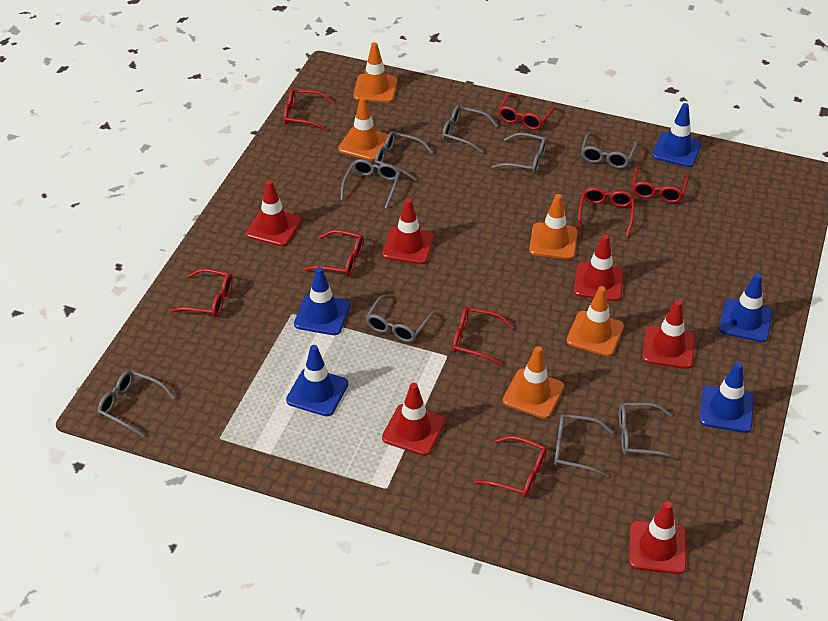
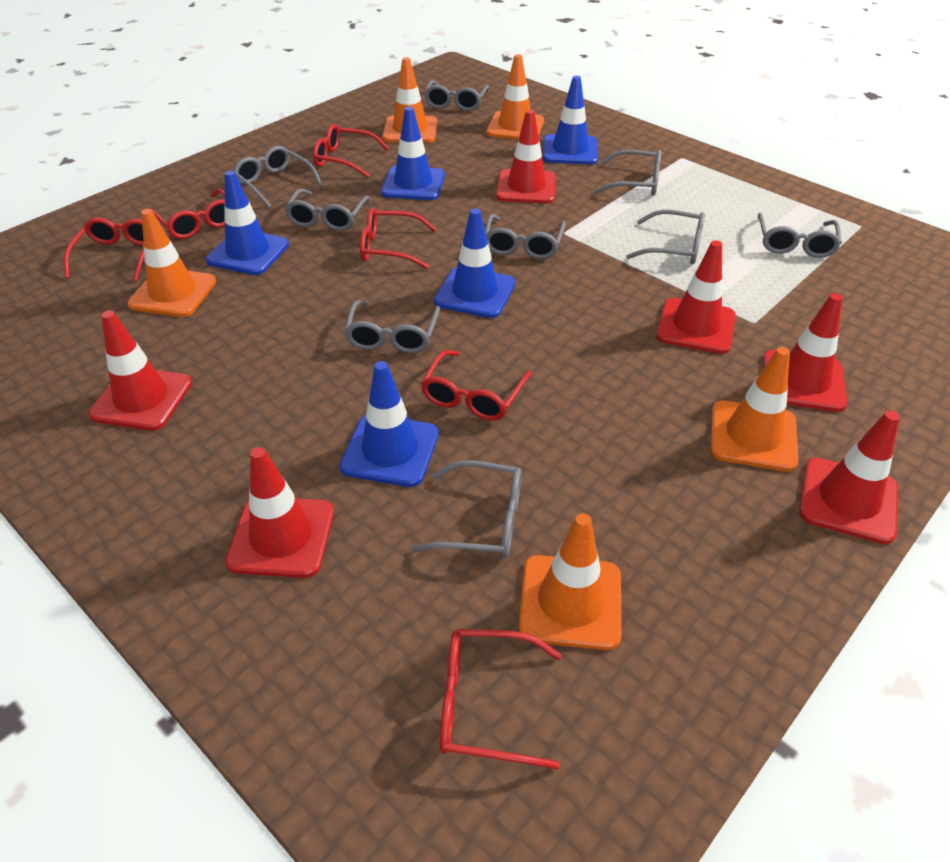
red glasses: 8 -> 6

